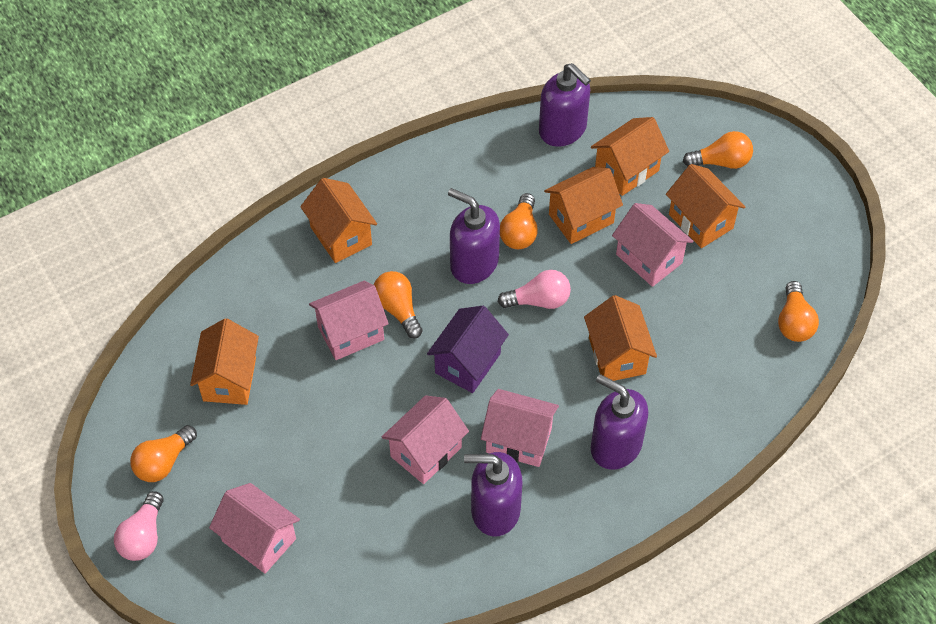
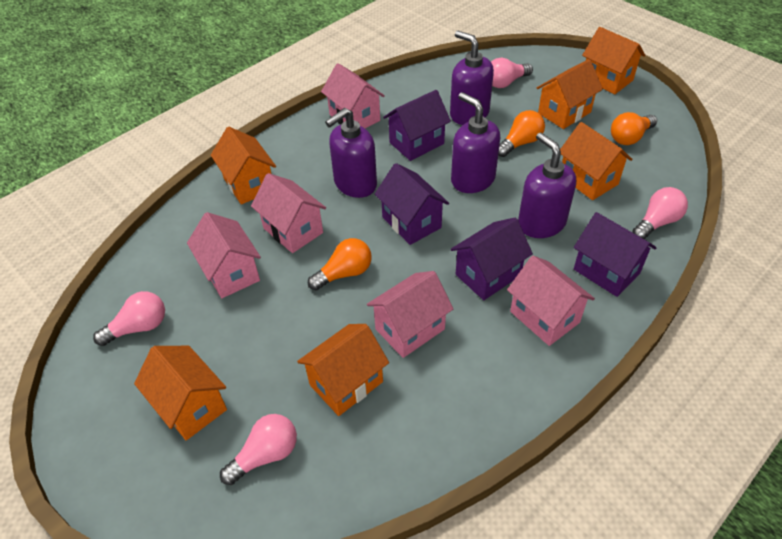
orange light bulb: 5 -> 3
pink light bulb: 2 -> 4
purple house: 1 -> 4

